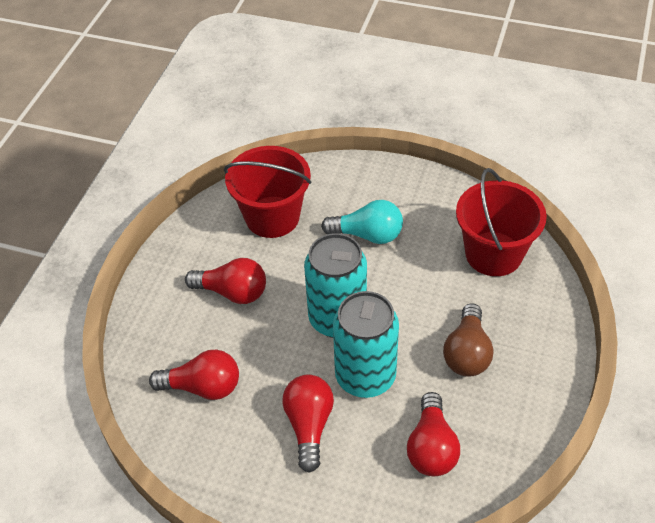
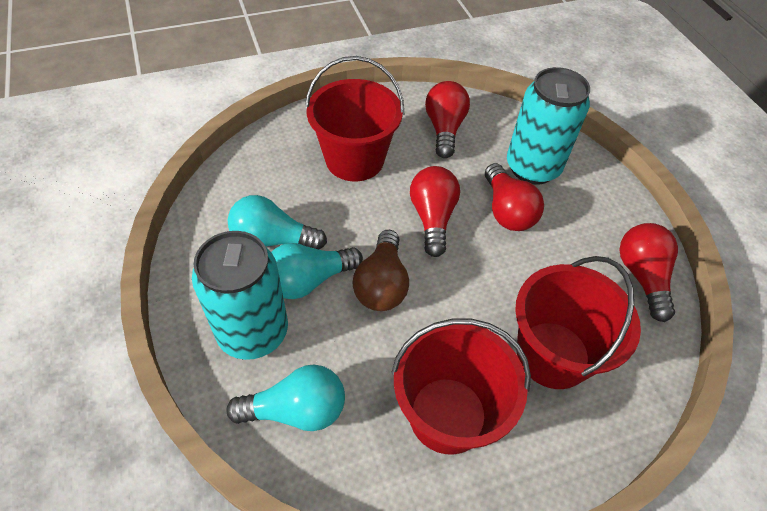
red bucket: 2 -> 3
turquoise light bulb: 1 -> 3

